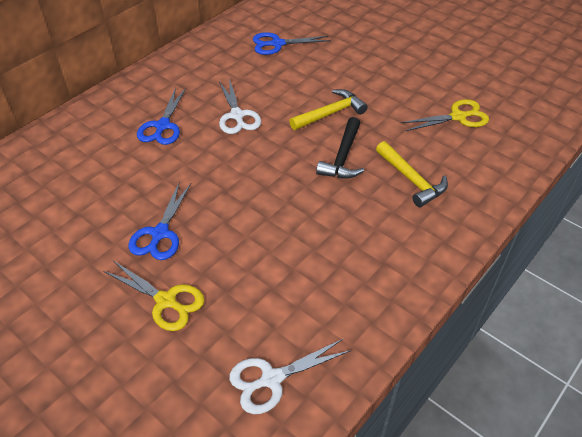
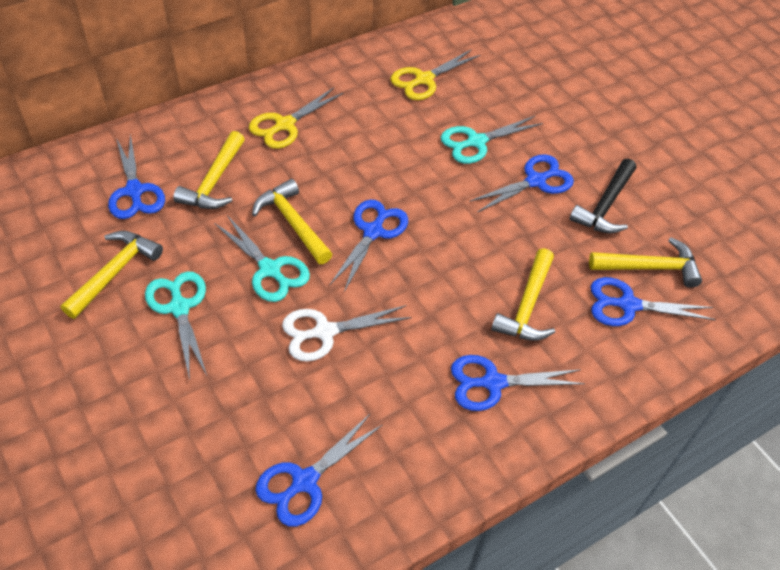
blue scissors: 3 -> 6
turquoise scissors: 0 -> 3
white scissors: 2 -> 1
yellow hammer: 2 -> 5

